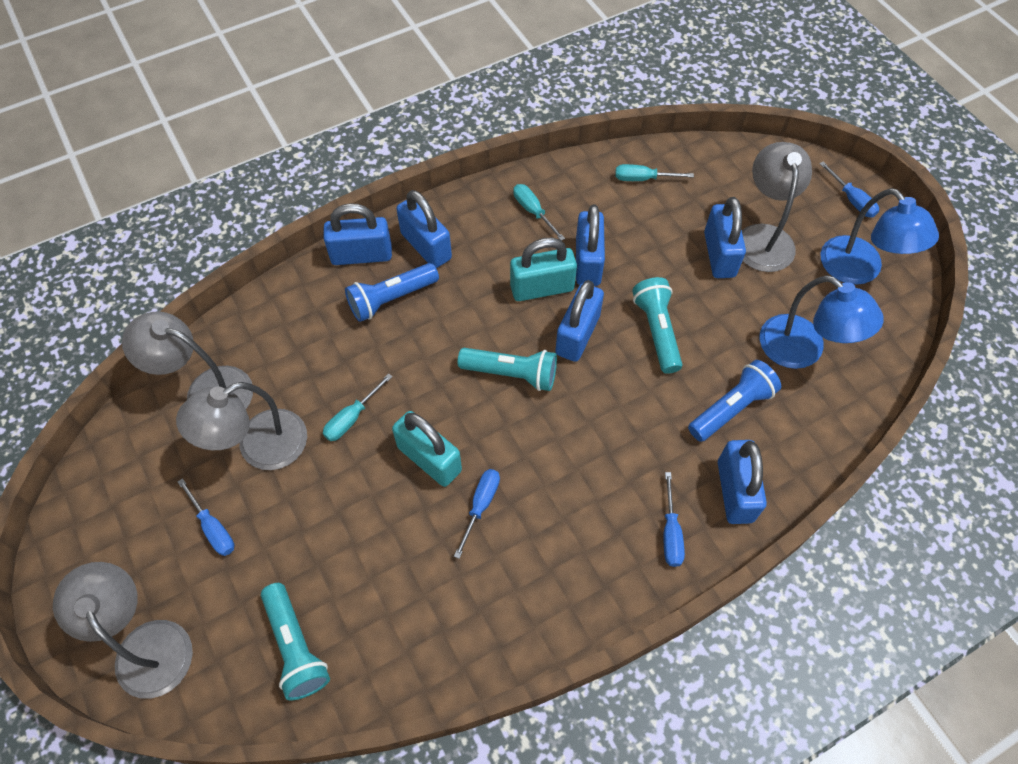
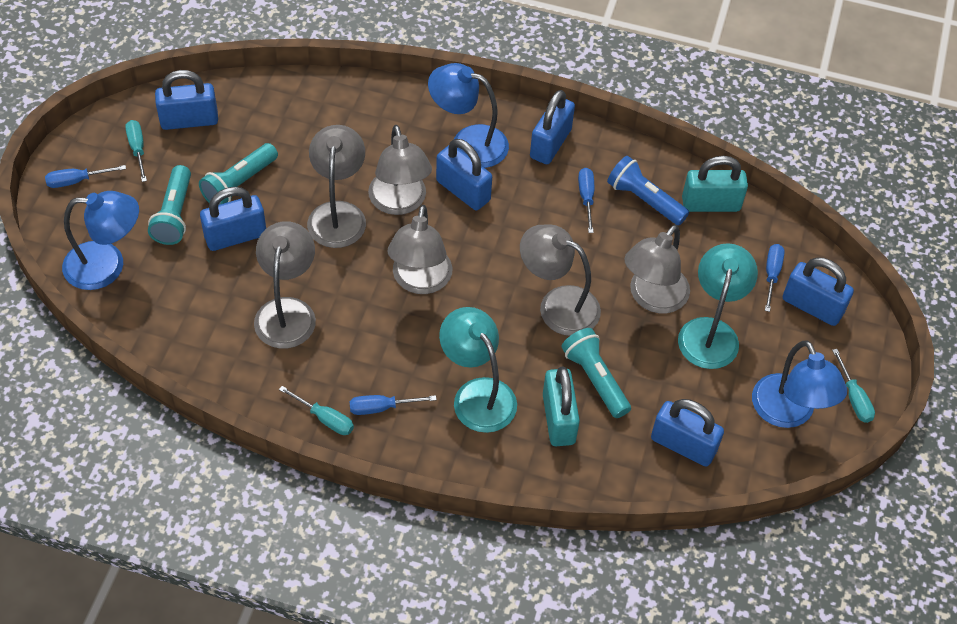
blue flashlight: 2 -> 1
blue lamp: 2 -> 3
grey lamp: 4 -> 6
turquoise lamp: 0 -> 2

